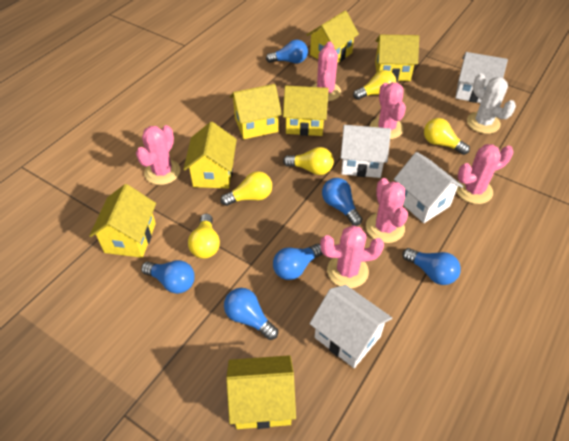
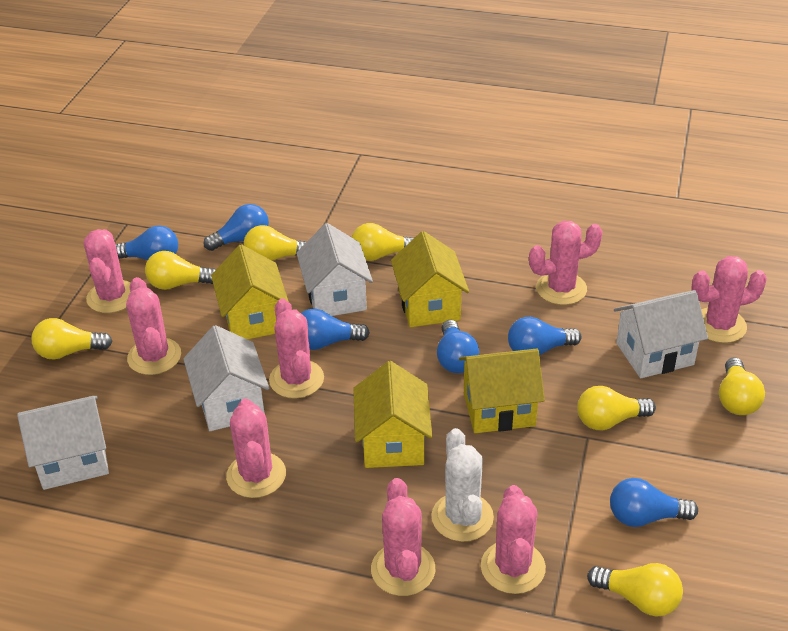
pink cactus: 6 -> 8
yellow house: 7 -> 4
yellow light bulb: 5 -> 7

